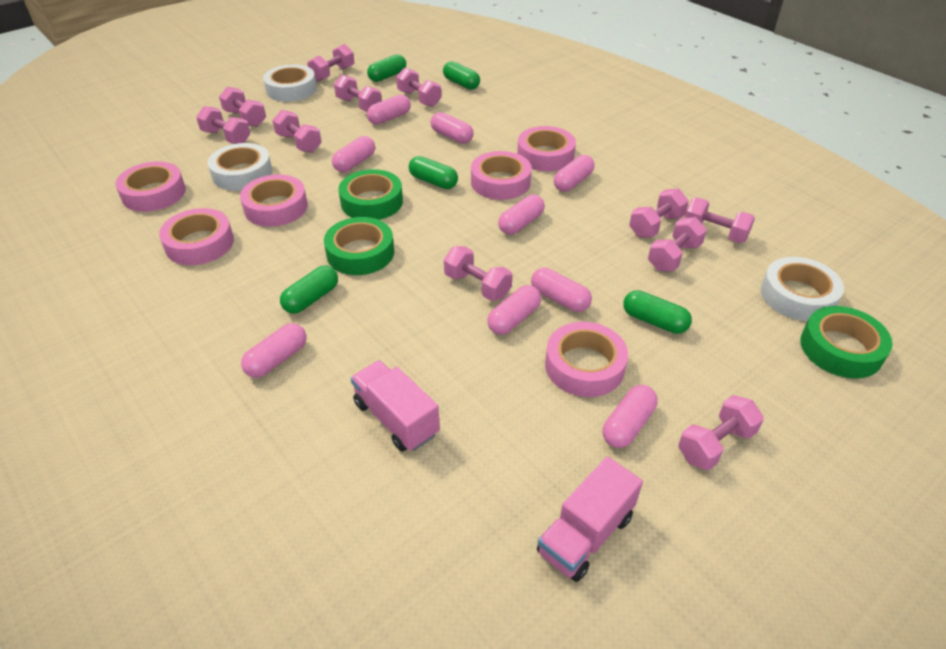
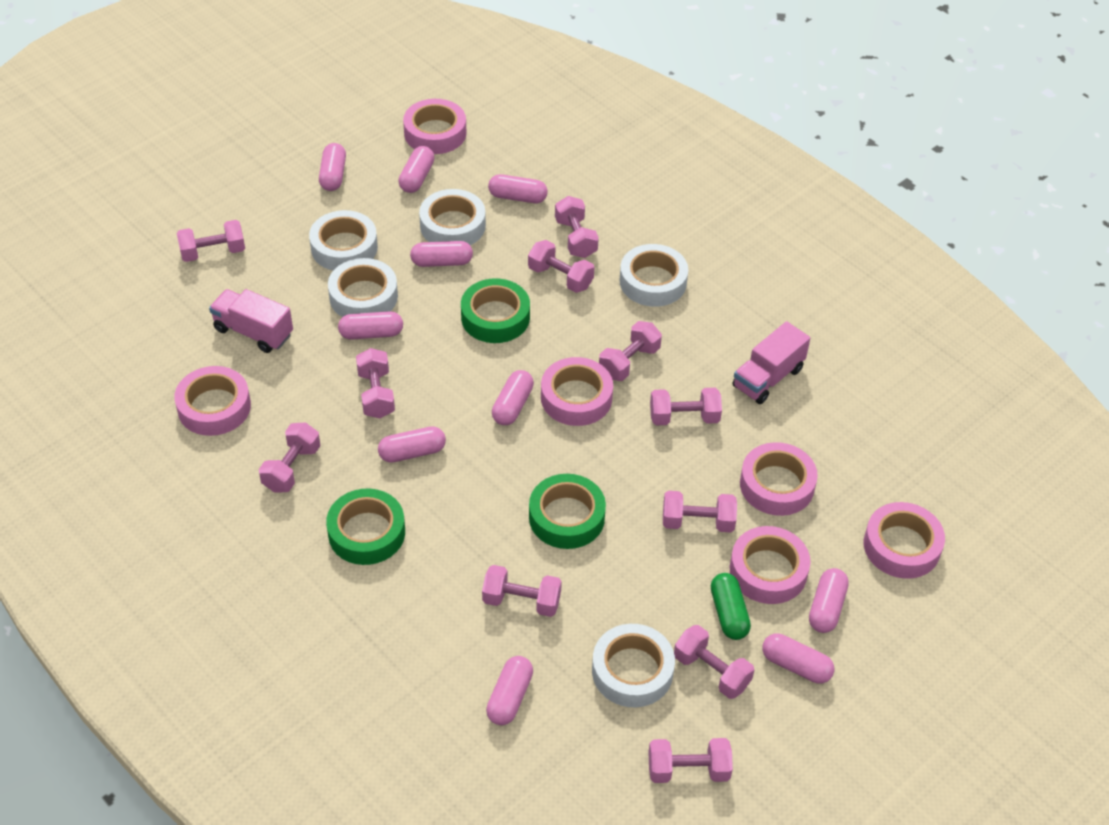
green capsule: 5 -> 1
pink capsule: 9 -> 10
white tape: 3 -> 5

